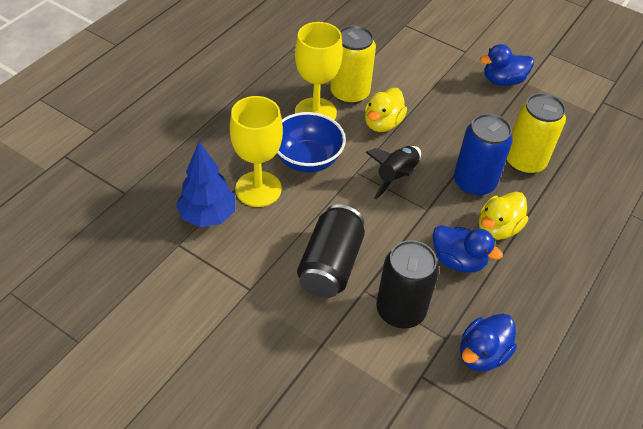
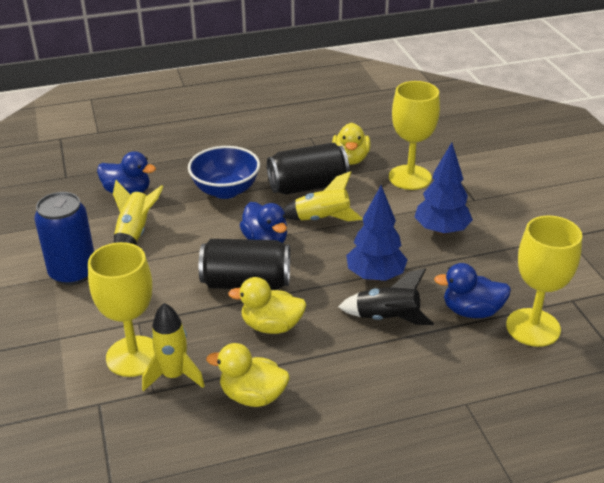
blue tree: 1 -> 2
yellow can: 2 -> 0
yellow duck: 2 -> 3
yellow goblet: 2 -> 3
yellow rocket: 0 -> 3

